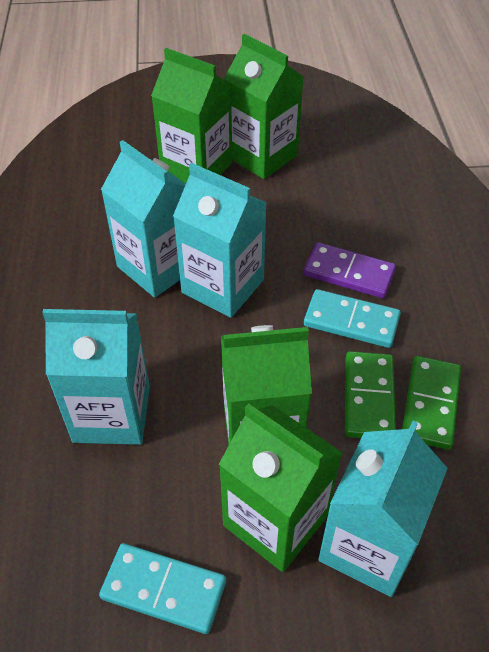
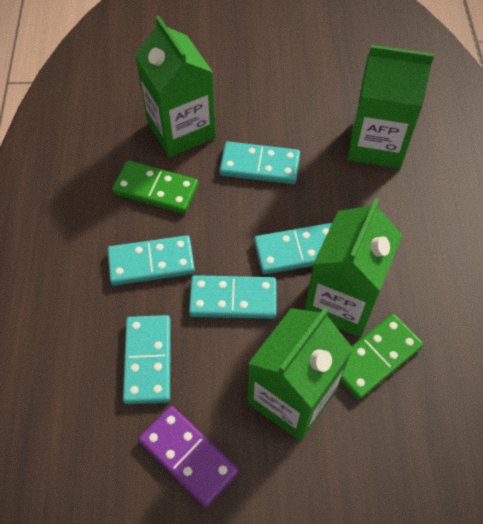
turquoise carton: 4 -> 0
turquoise domino: 2 -> 5

